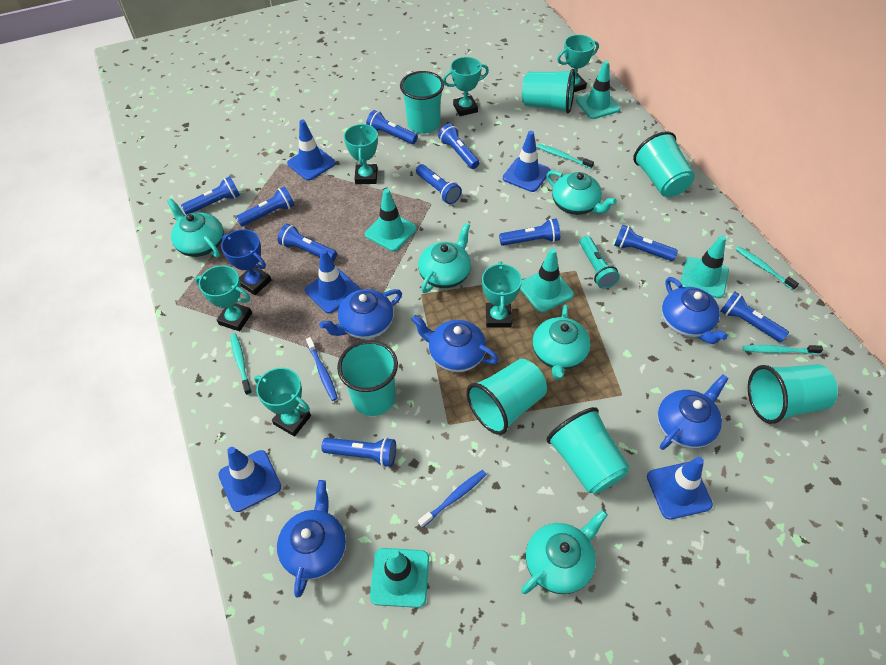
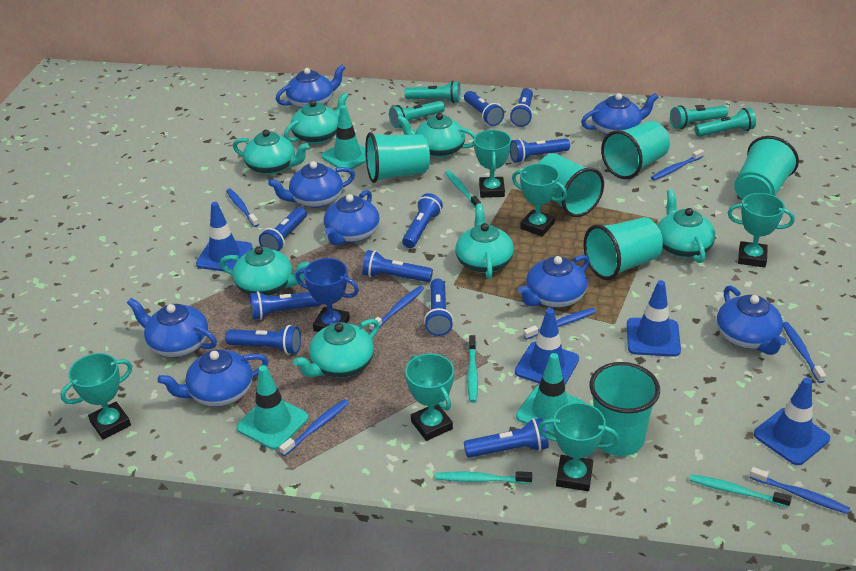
blue teapot: 5 -> 8
blue toothbrush: 2 -> 7
blue traffic cone: 5 -> 4
turquoise cup: 7 -> 6
turquoise flashlight: 1 -> 4
turquoise teapot: 5 -> 7
turquoise traffic cone: 5 -> 3

